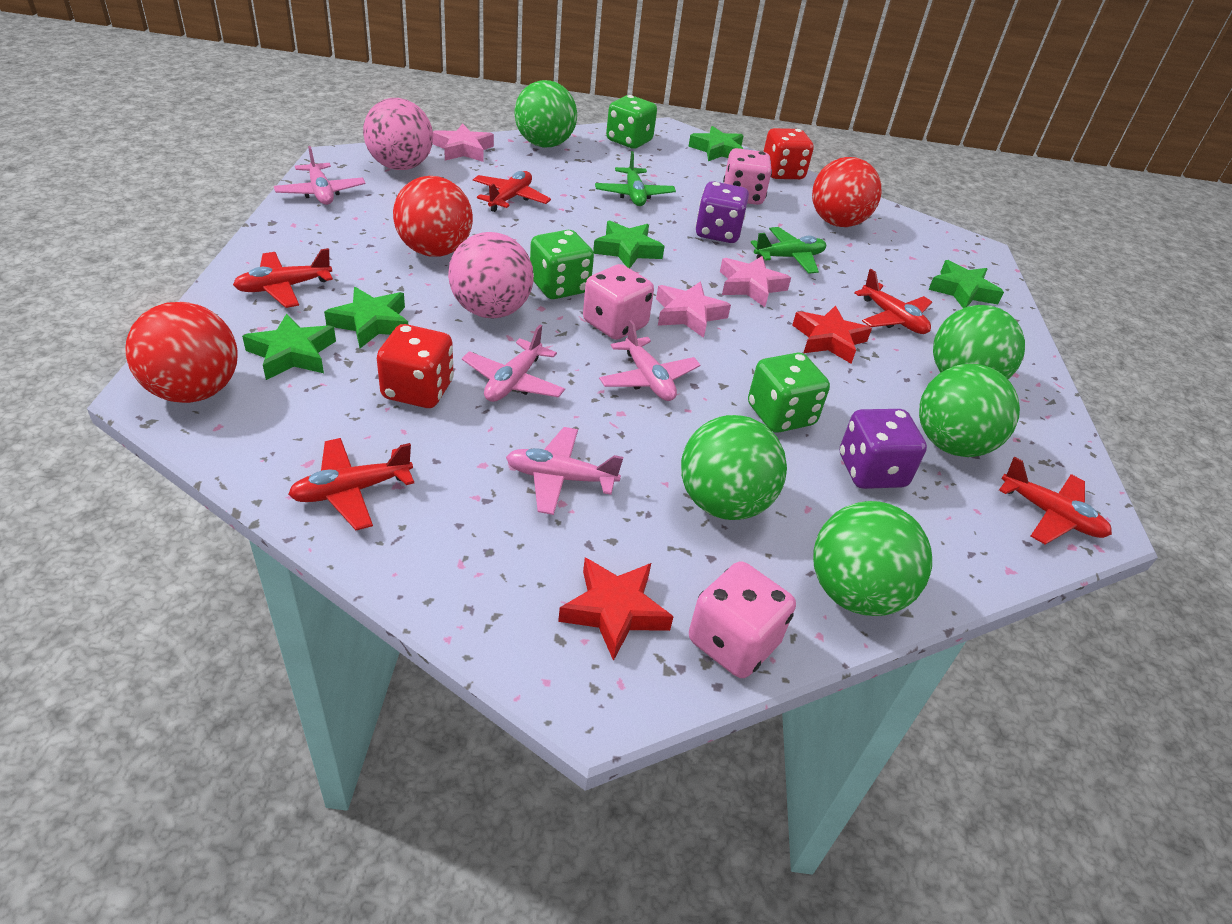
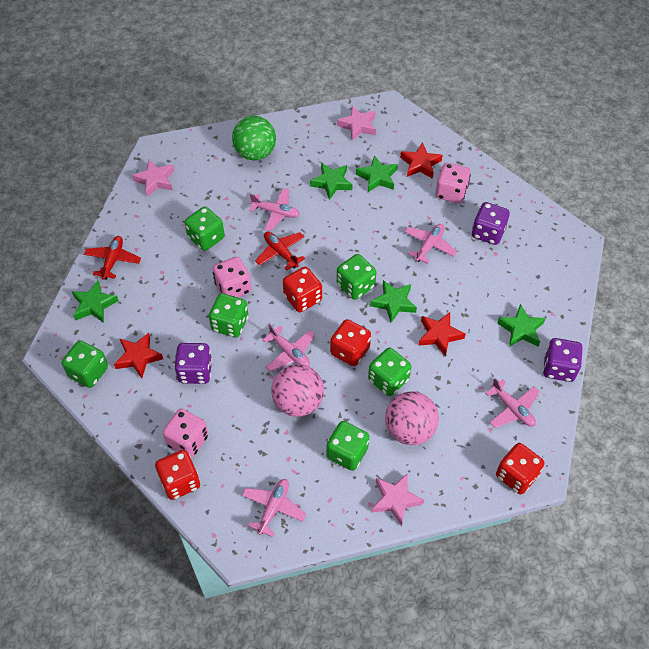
green ball: 5 -> 1
green dice: 3 -> 6
green plane: 2 -> 0
pink plane: 4 -> 5
purple dice: 2 -> 3
red ball: 3 -> 0
red dice: 2 -> 4
red plane: 5 -> 2
red star: 2 -> 3

